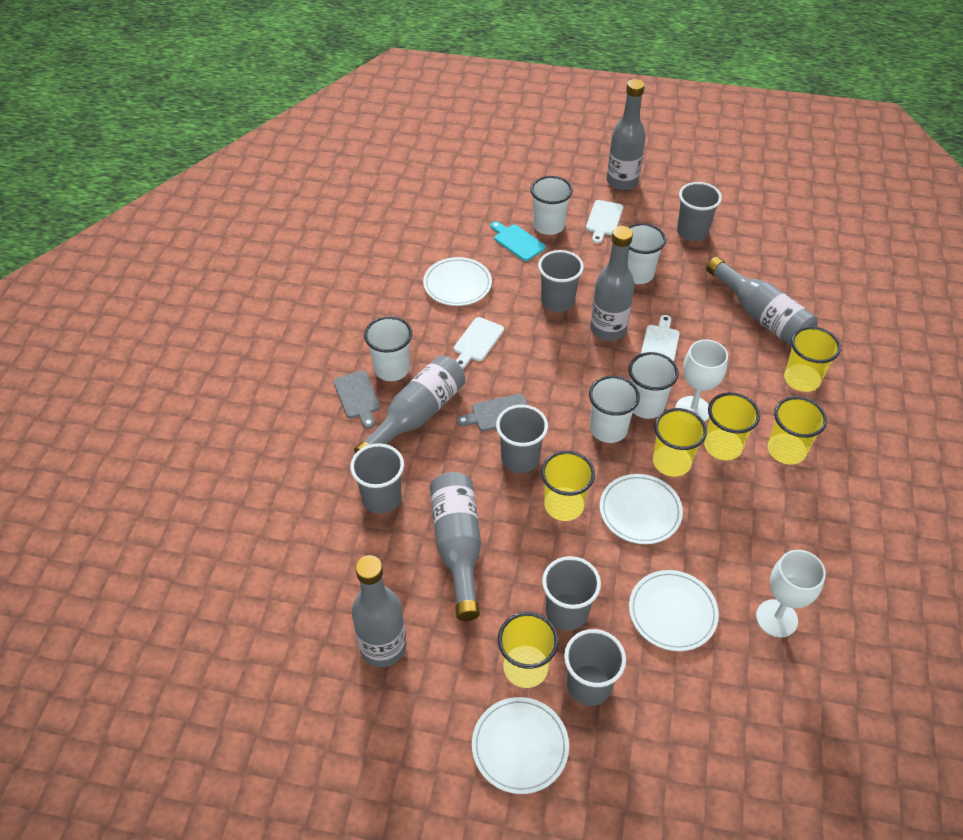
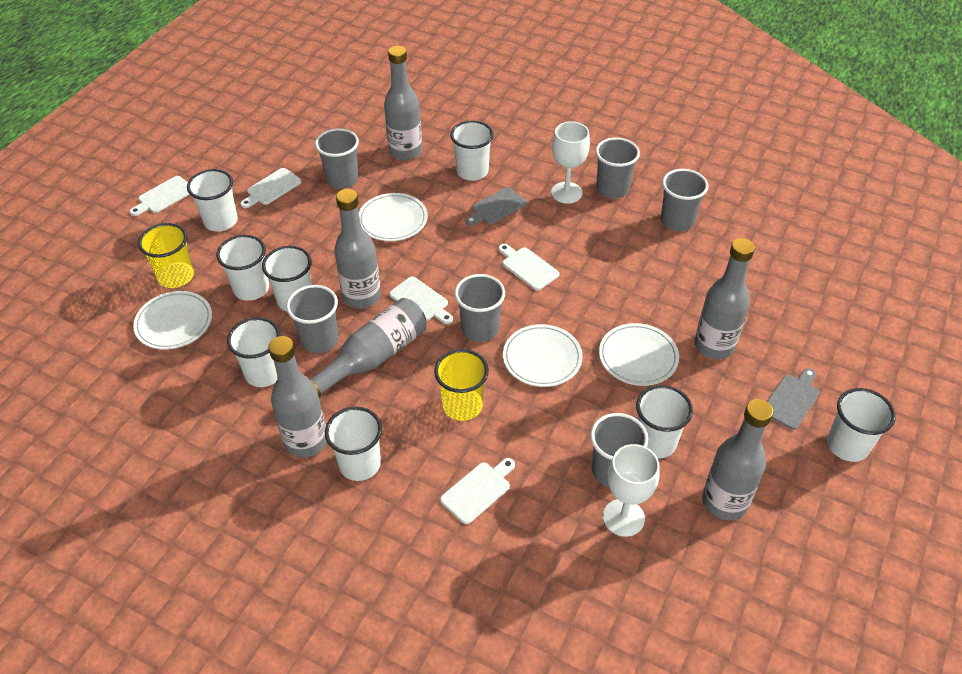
turquoise cutting board: 1 -> 0
white cup: 5 -> 8
white cutting board: 3 -> 5
yellow cup: 6 -> 2

